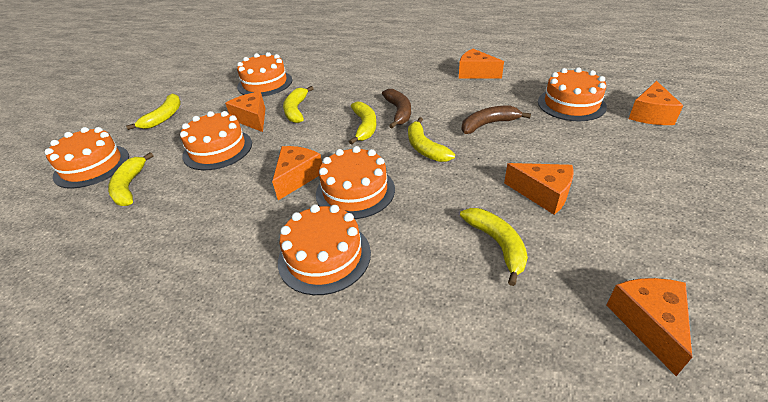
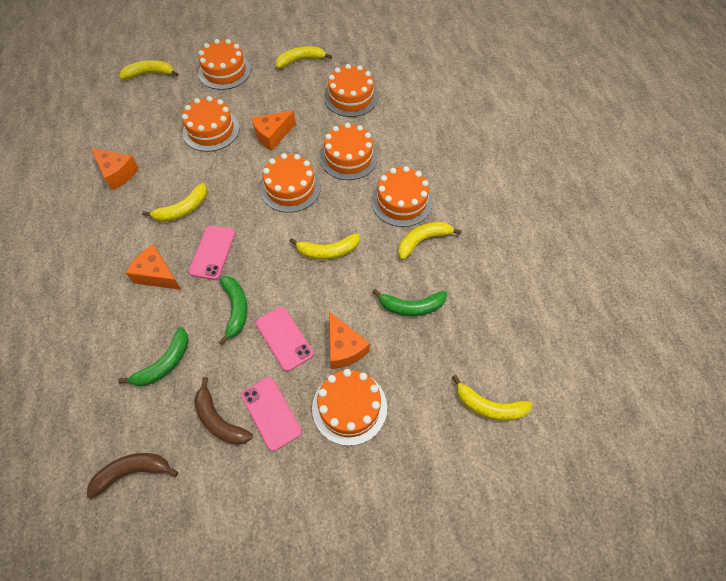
green banana: 0 -> 3
orange cake: 6 -> 7
orange cheese: 6 -> 4
pink phone: 0 -> 3

